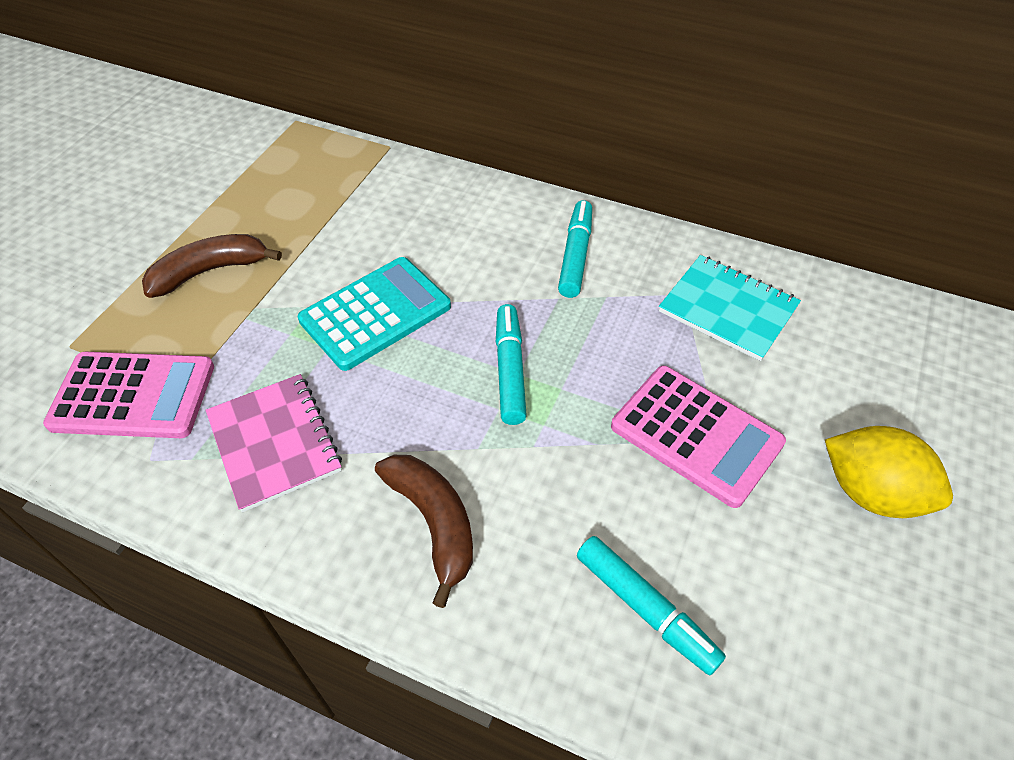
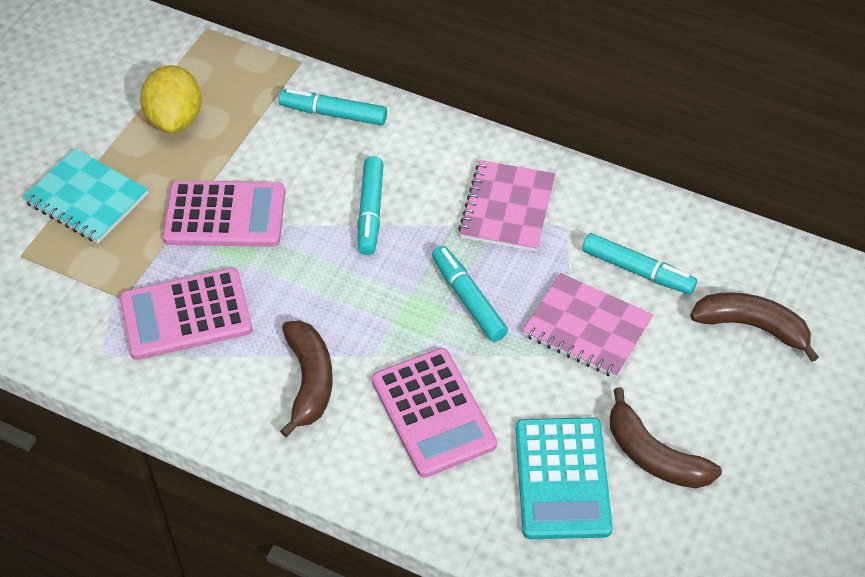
brown banana: 2 -> 3
pink calculator: 2 -> 3
pink notebook: 1 -> 2
turquoise marker: 3 -> 4

